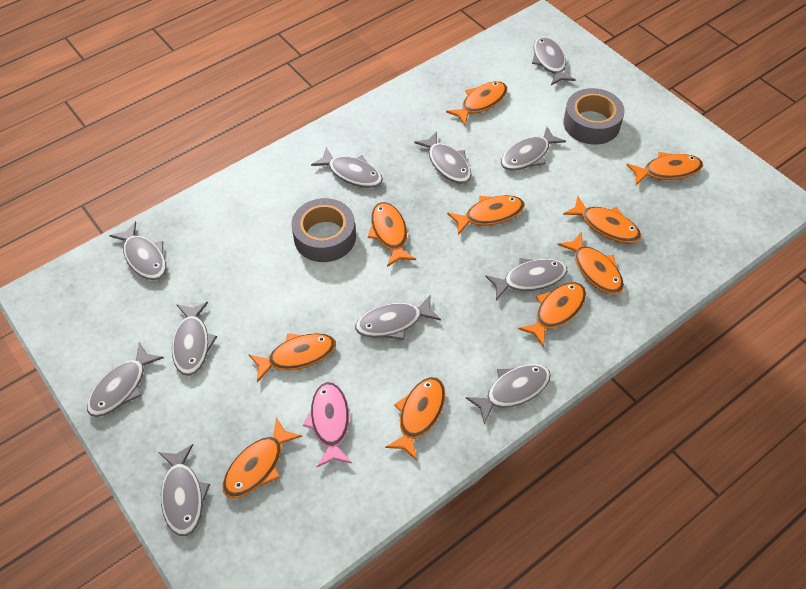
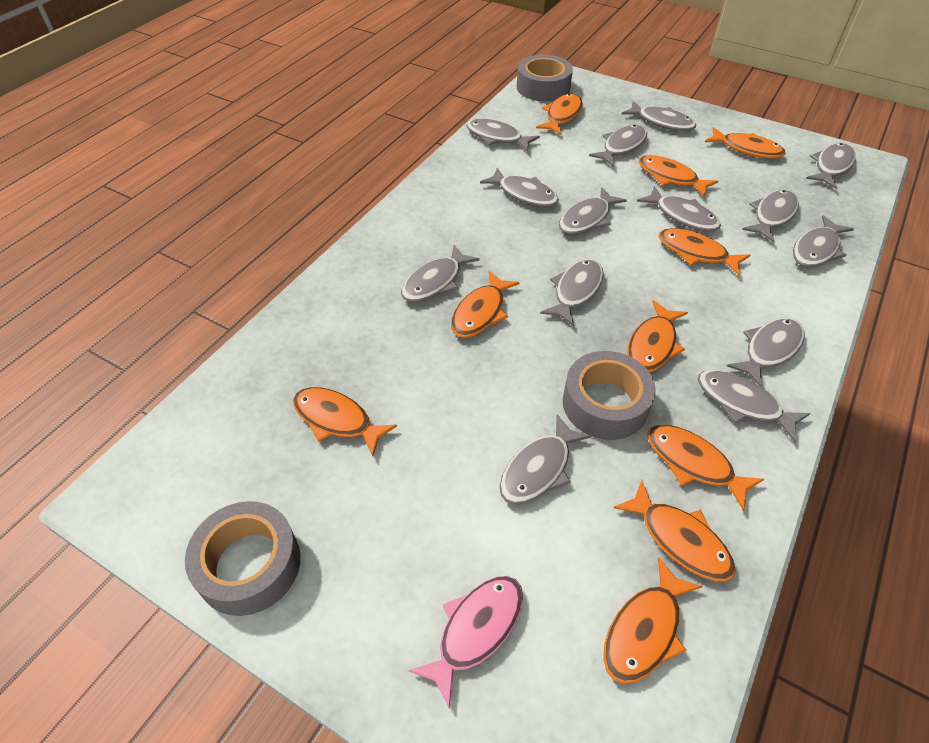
grey fish: 11 -> 14
grey tape: 2 -> 3

